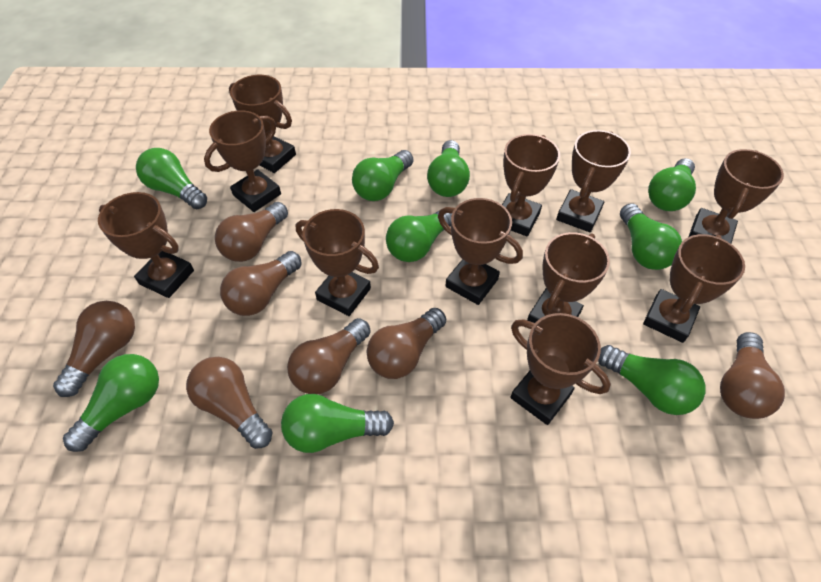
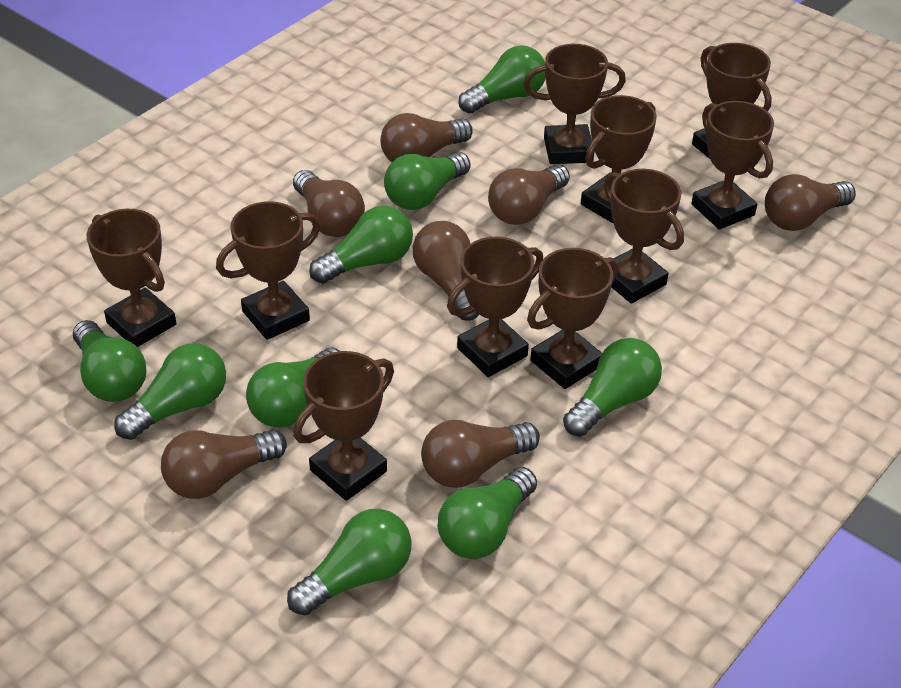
brown trophy: 11 -> 10

